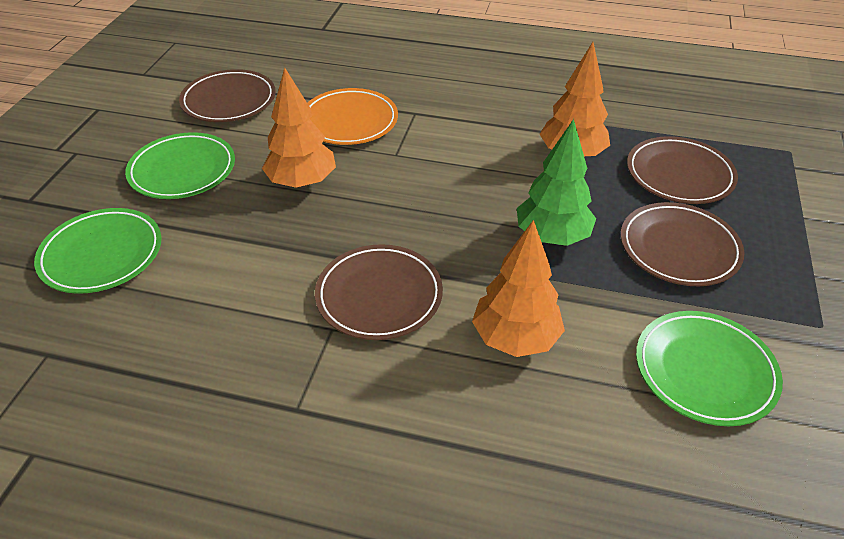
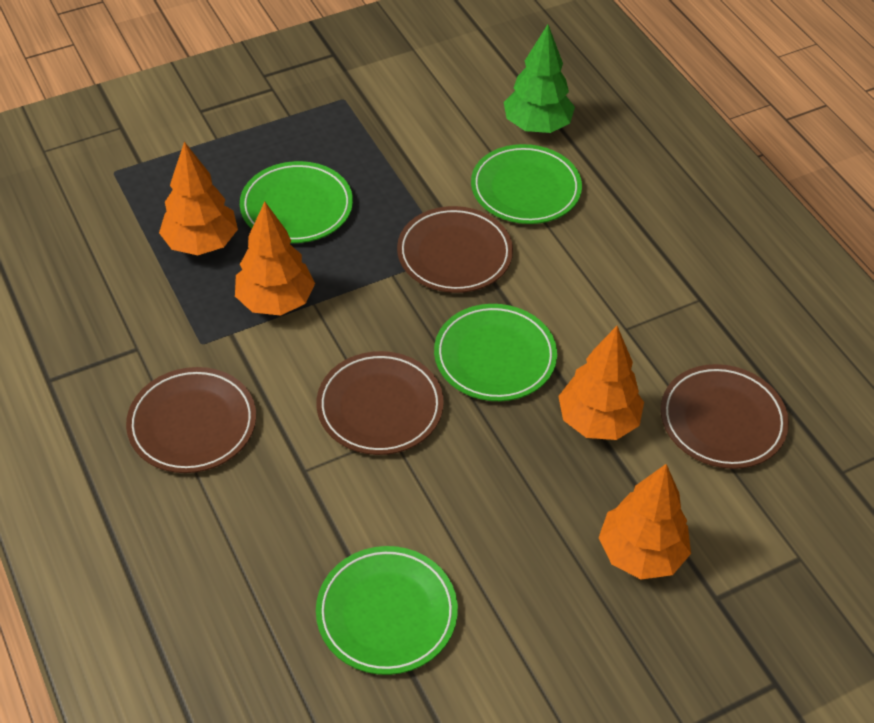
green plate: 3 -> 4
orange plate: 1 -> 0
orange tree: 3 -> 4

